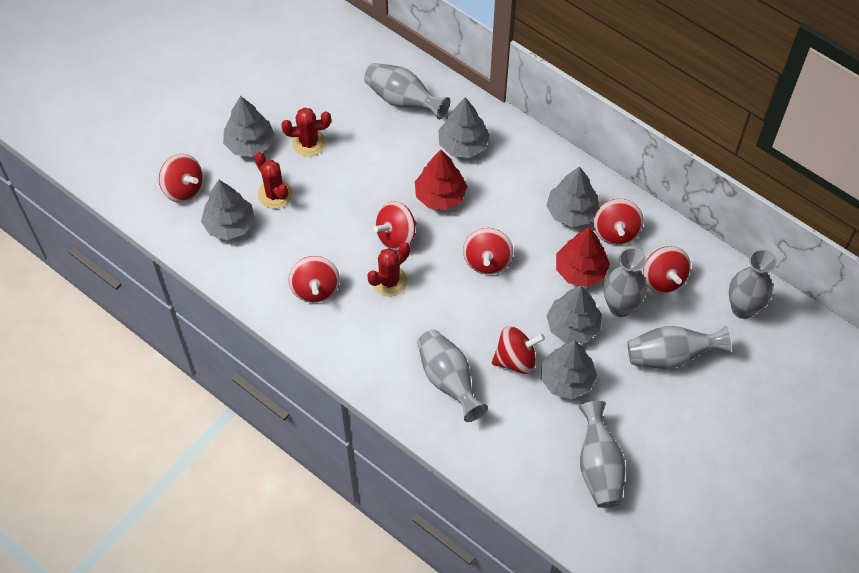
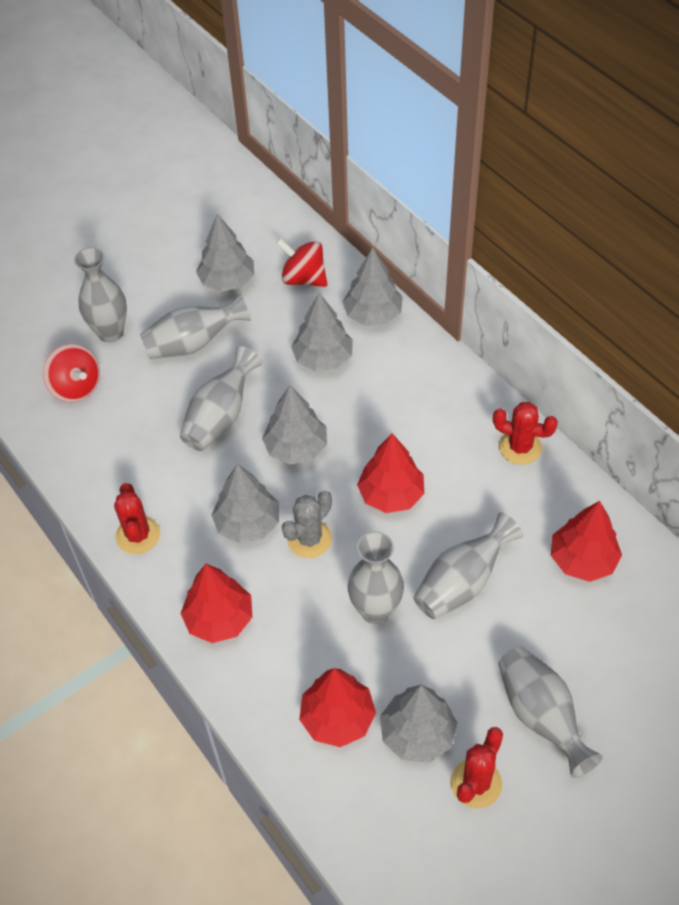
grey cactus: 0 -> 1
red spinning top: 7 -> 2
red tree: 2 -> 4

